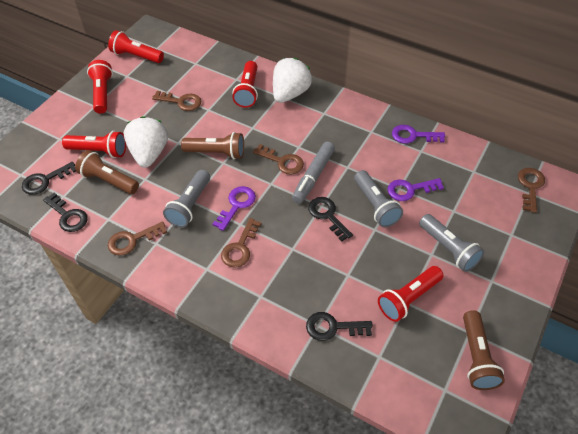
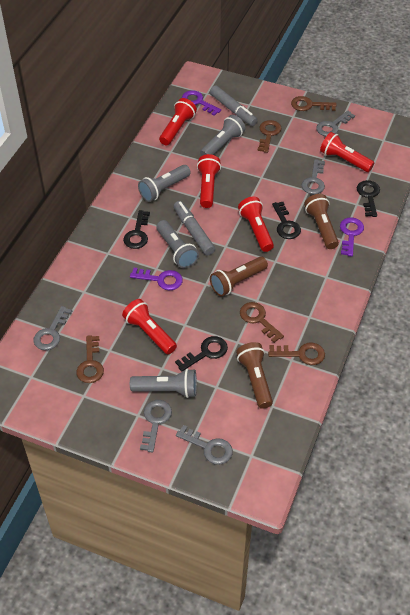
grey flashlight: 3 -> 4
grey key: 0 -> 5
grey marker: 1 -> 2
white strawberry: 2 -> 0

